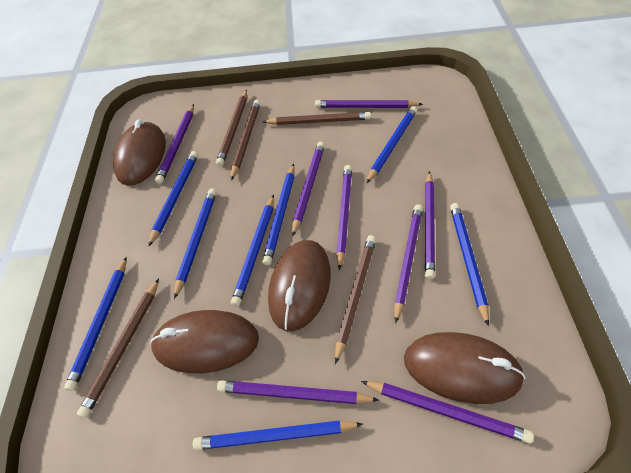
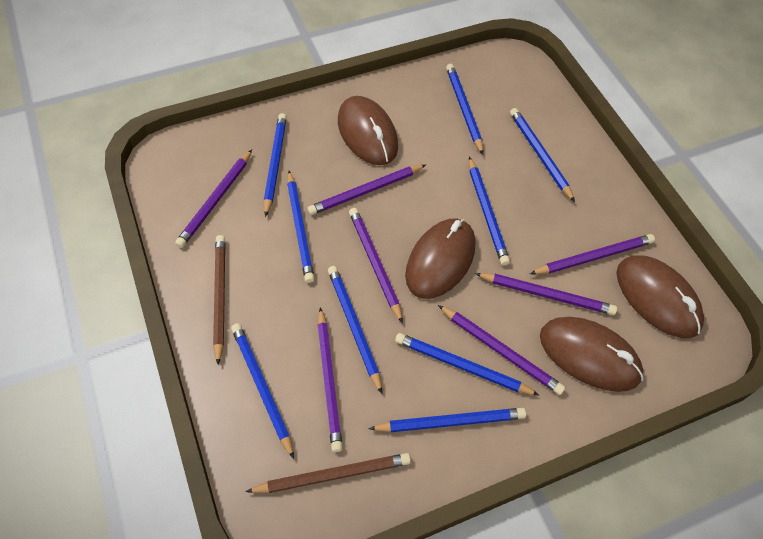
blue pencil: 8 -> 9
brown pencil: 5 -> 2
purple pencil: 8 -> 7

